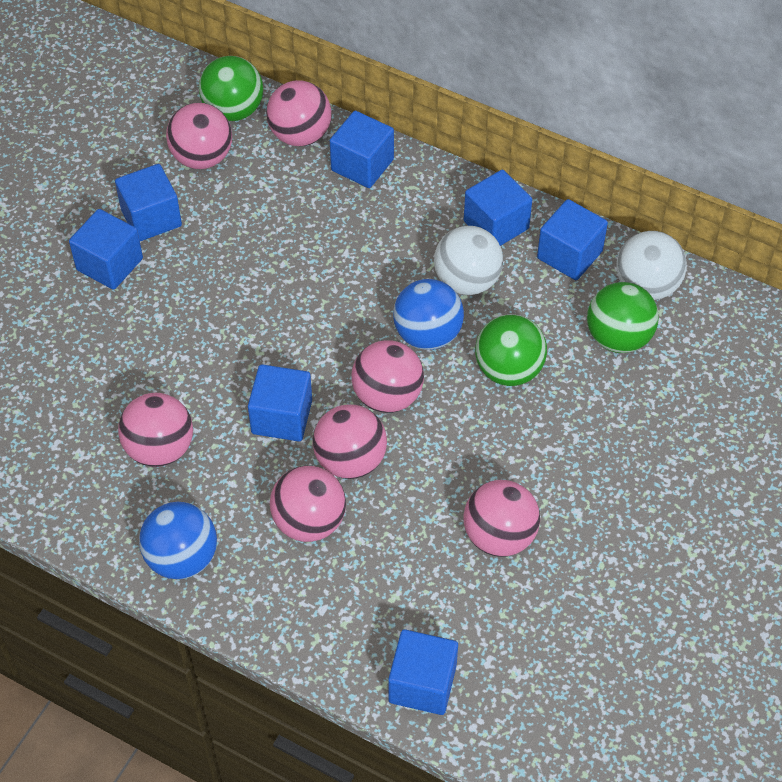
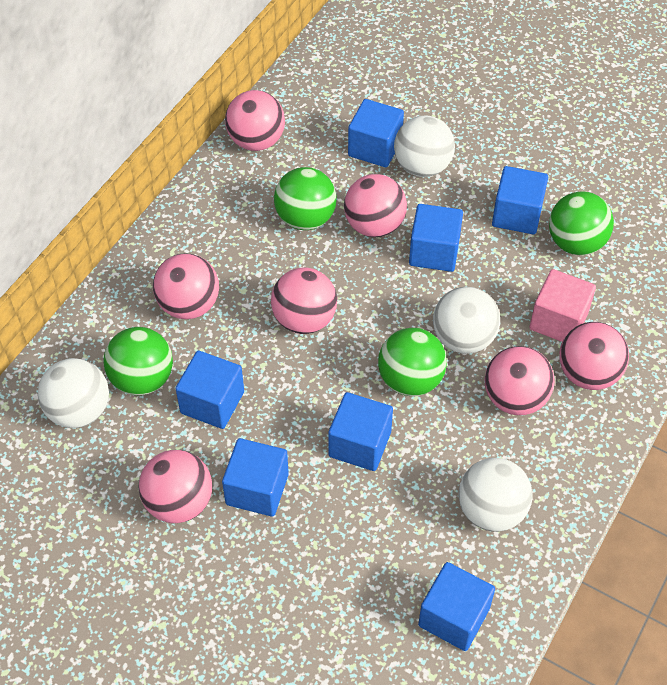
blue ball: 2 -> 0
green ball: 3 -> 4
pink cube: 0 -> 1
white ball: 2 -> 4

